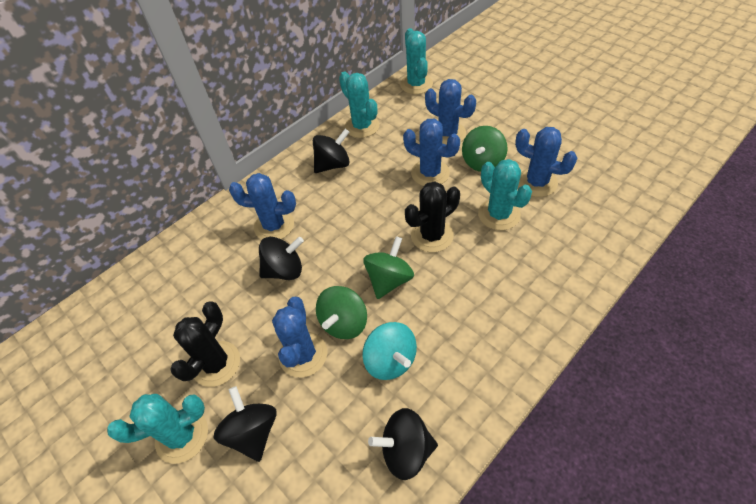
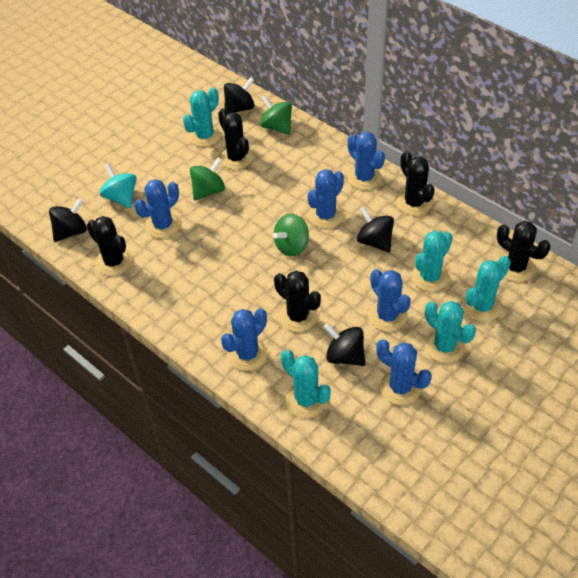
black cactus: 2 -> 5
blue cactus: 5 -> 6
turquoise cactus: 4 -> 5

